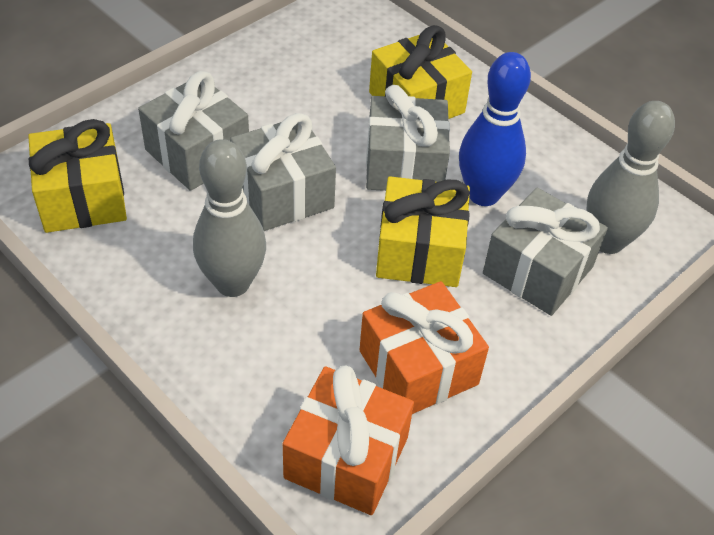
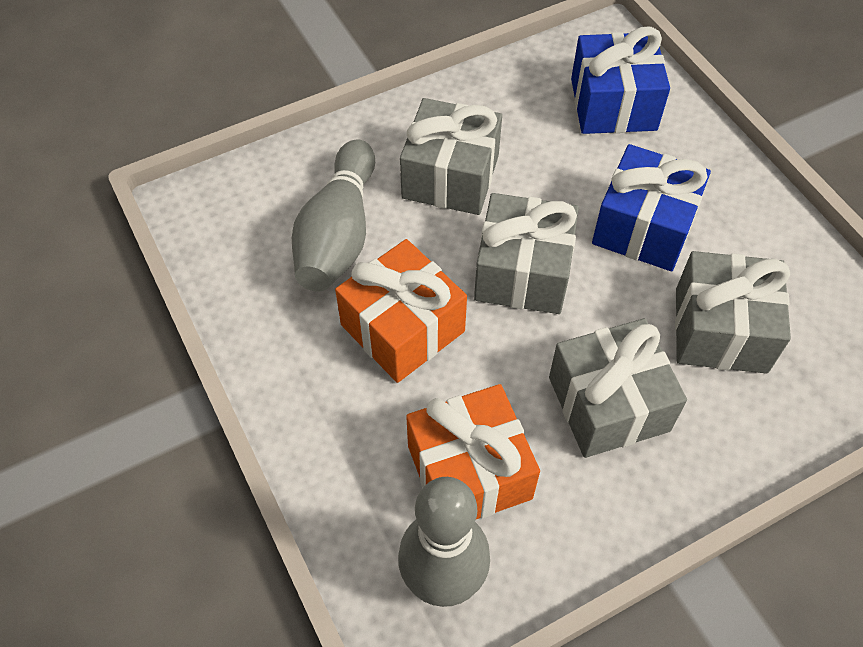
blue bowling pin: 1 -> 0
blue gift: 0 -> 2
yellow gift: 3 -> 0

